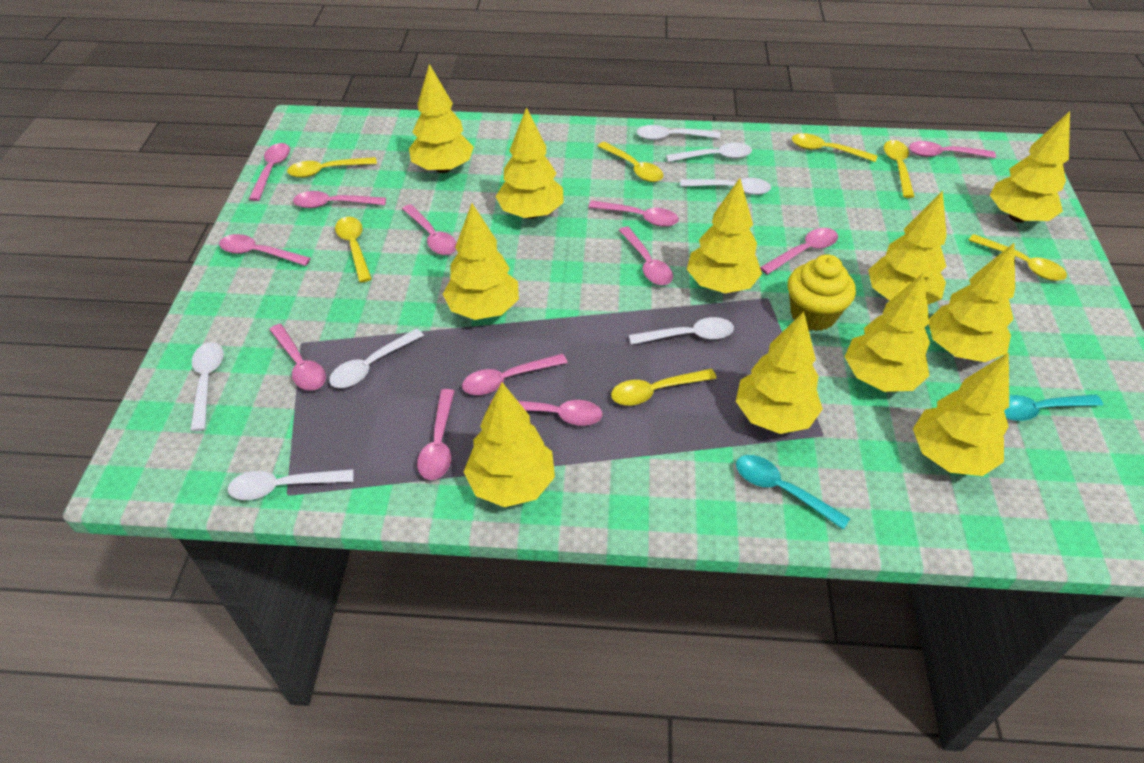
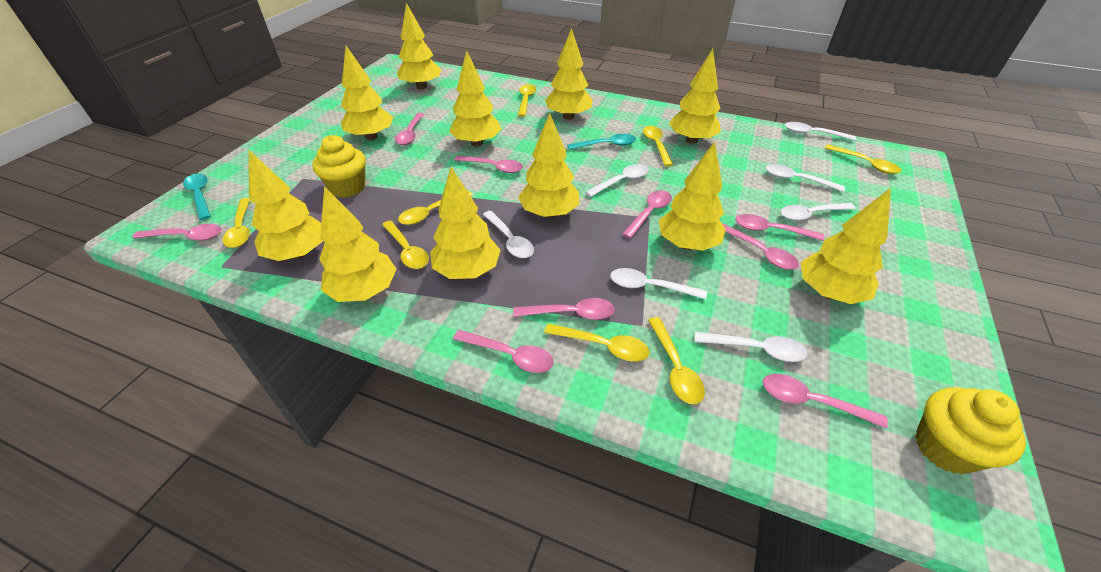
pink spoon: 12 -> 9
yellow cupcake: 1 -> 2
yellow spoon: 7 -> 8

